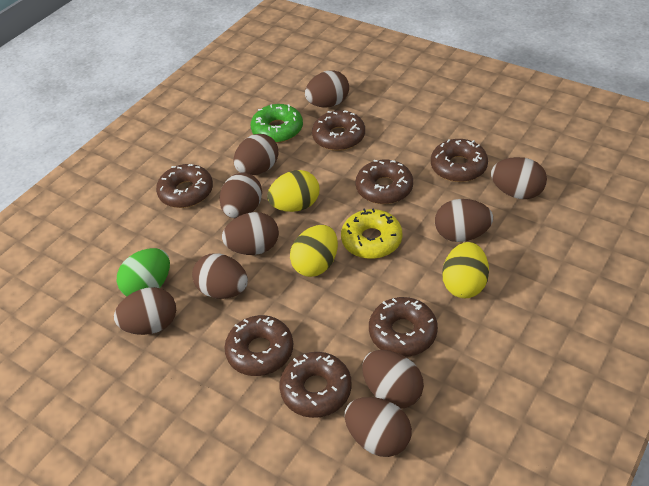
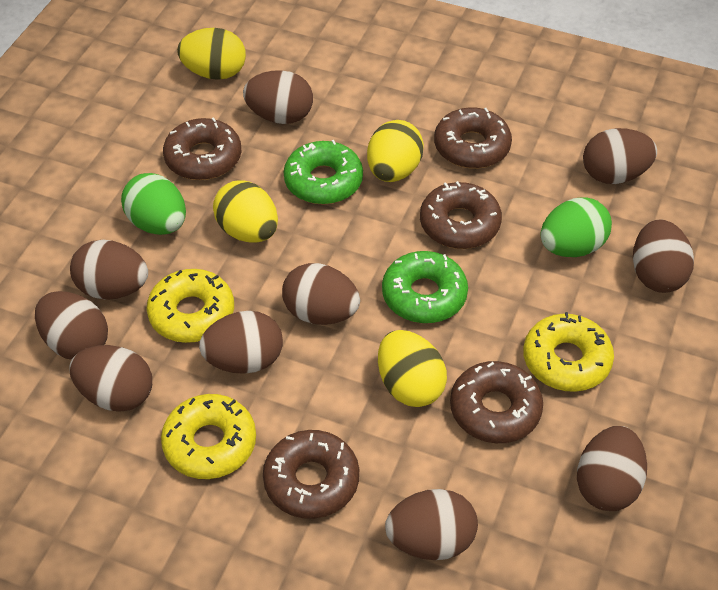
brown donut: 7 -> 5
green donut: 1 -> 2
green egg: 1 -> 2
yellow donut: 1 -> 3
yellow egg: 3 -> 4

